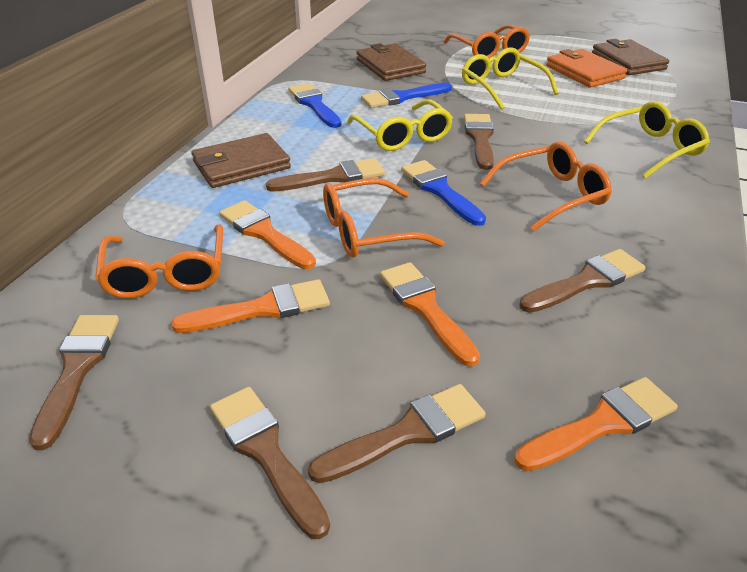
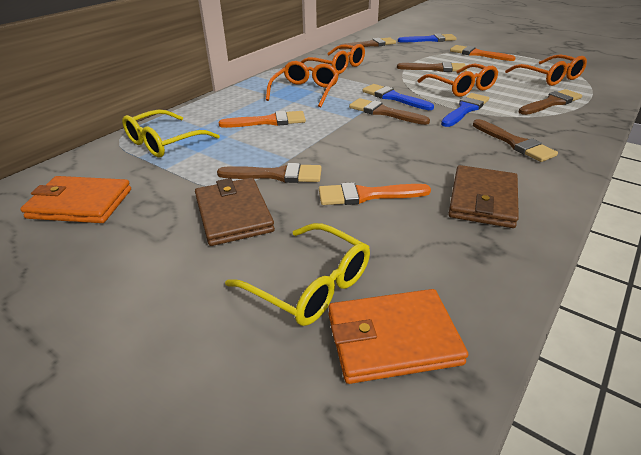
brown wallet: 3 -> 2
orange brush: 4 -> 3
orange wallet: 1 -> 2
yellow glasses: 3 -> 2

